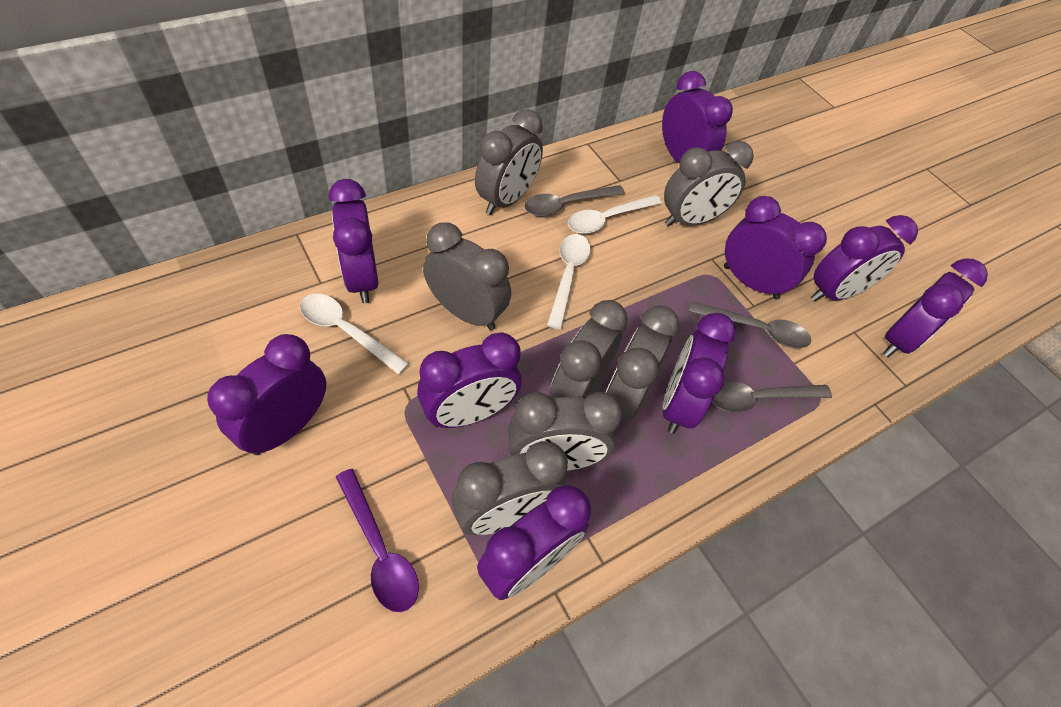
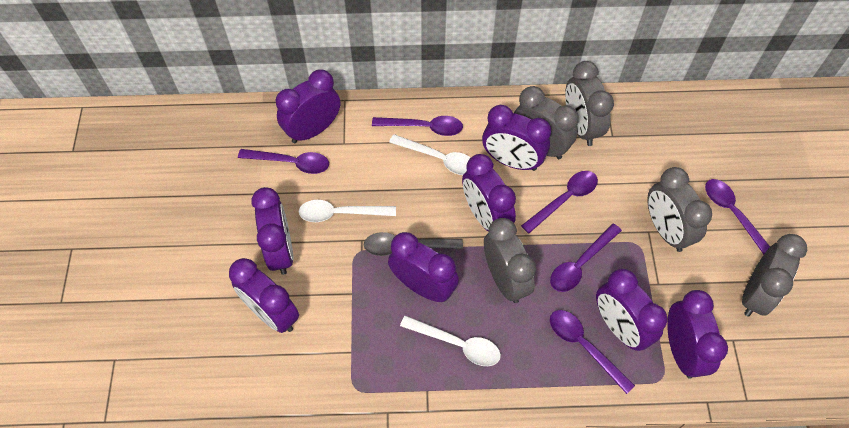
grey clock: 7 -> 5
grey spoon: 3 -> 1
purple clock: 9 -> 8
purple spoon: 1 -> 6

